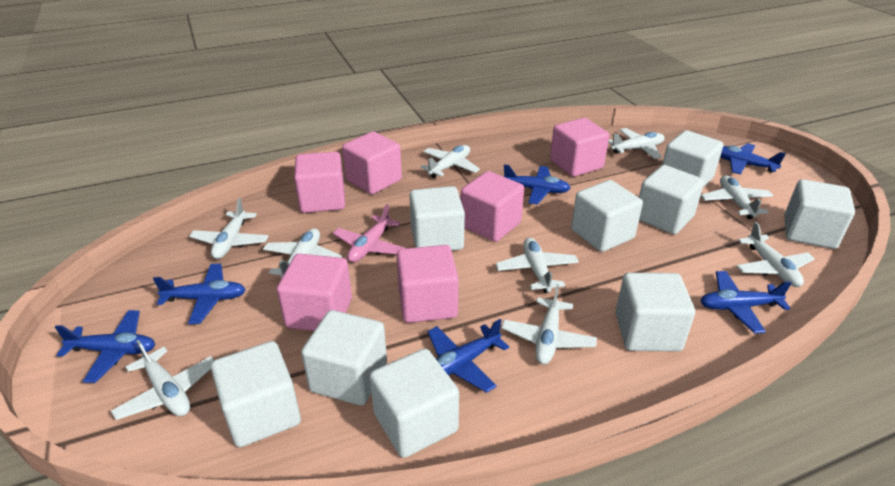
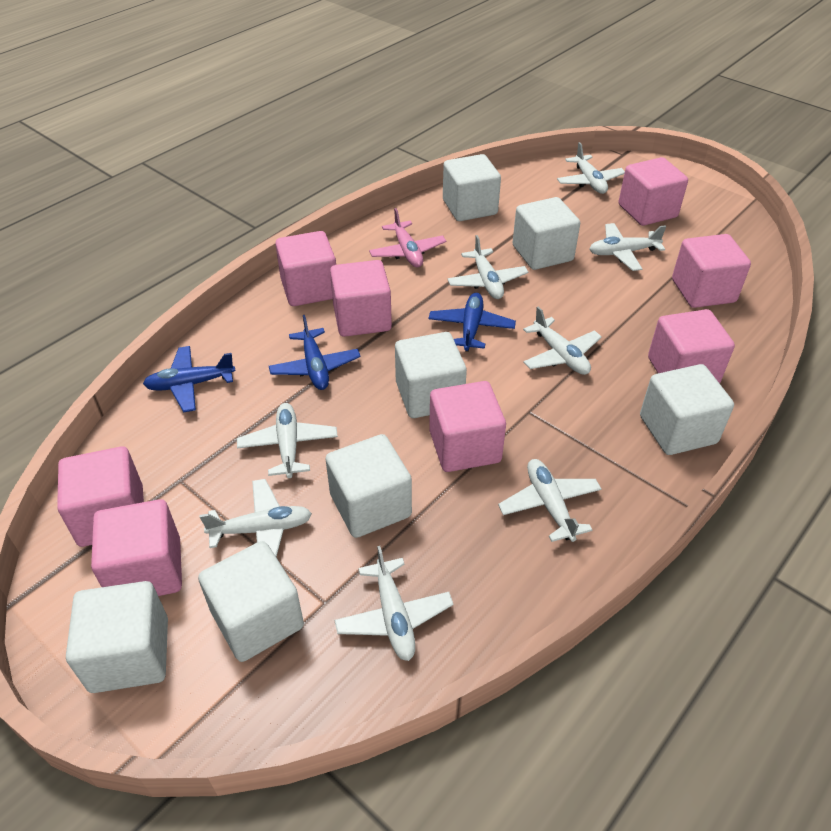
blue plane: 6 -> 3
pink cube: 6 -> 8
white cube: 9 -> 7
white plane: 9 -> 8

